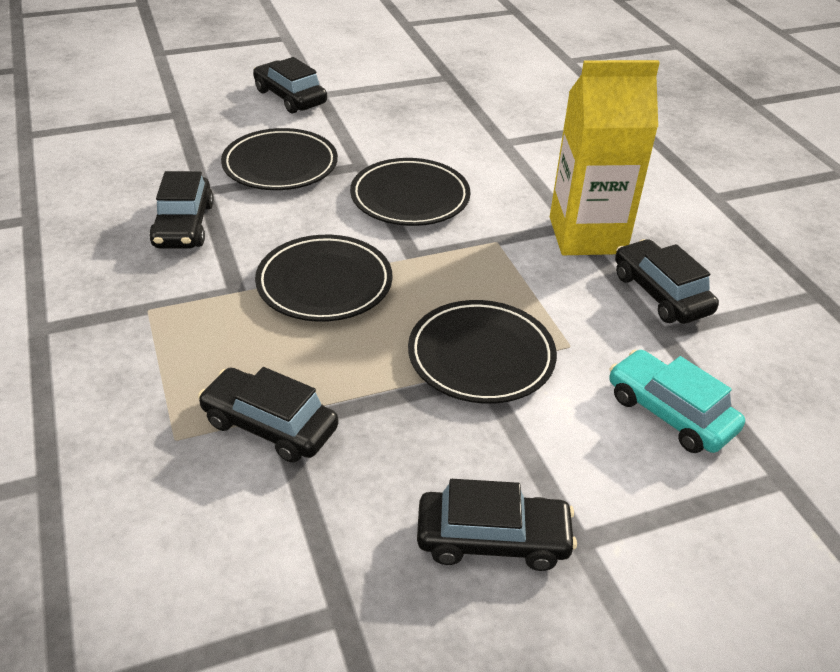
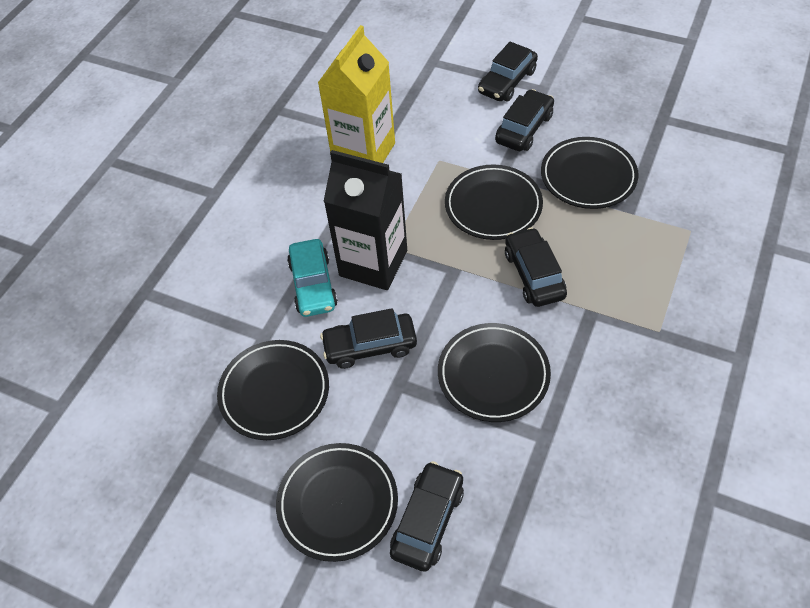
black carton: 0 -> 1
black plate: 4 -> 5

